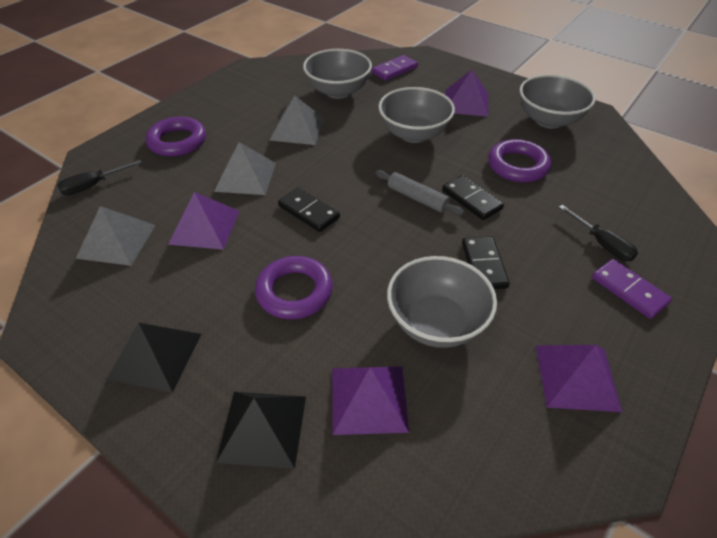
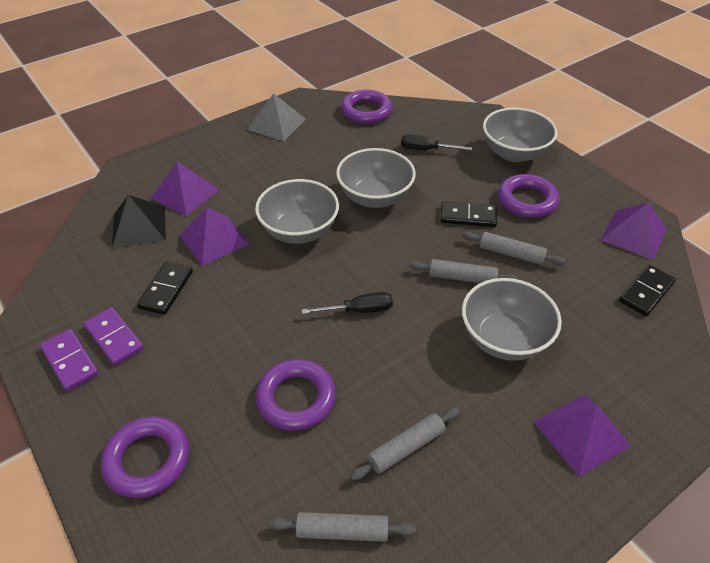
black pyramid: 2 -> 1
grey pyramid: 3 -> 1
grey rolling pin: 1 -> 4
purple ring: 3 -> 4

